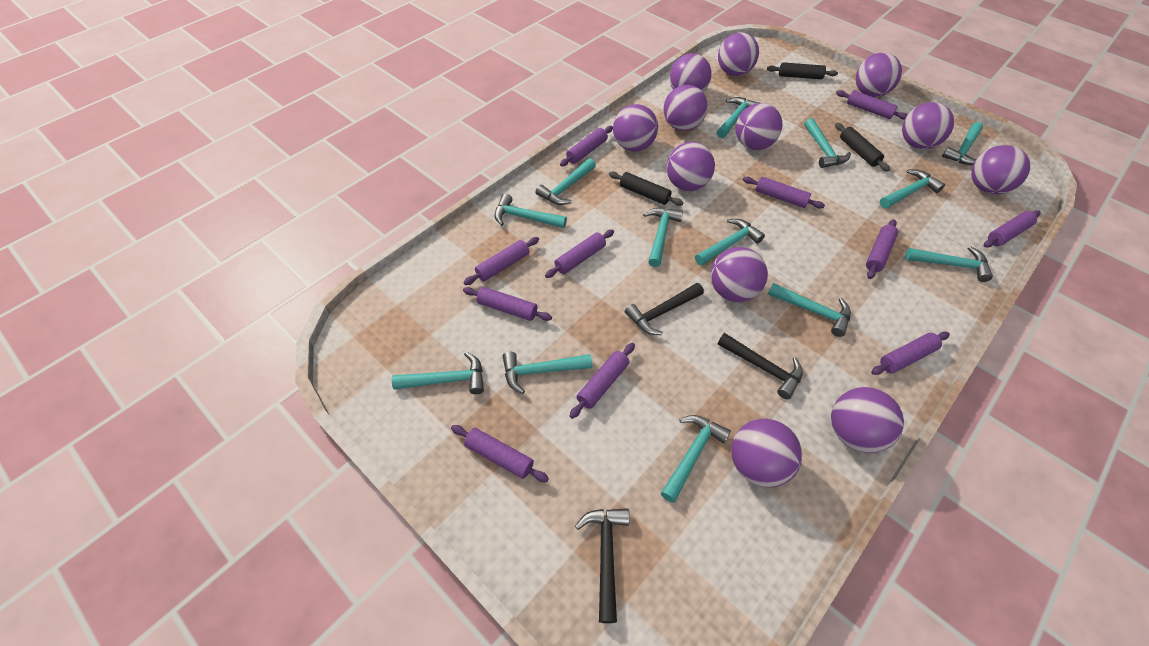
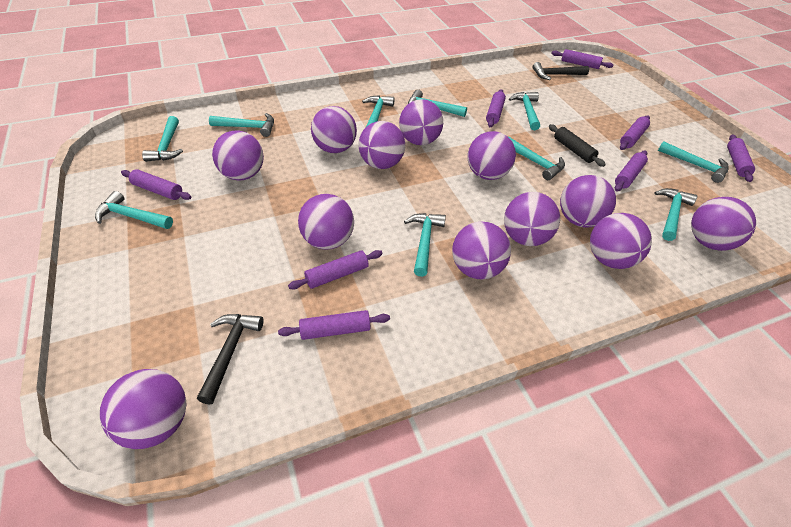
black hammer: 3 -> 2
black rolling pin: 3 -> 1
purple rolling pin: 11 -> 8
turquoise hammer: 13 -> 10

